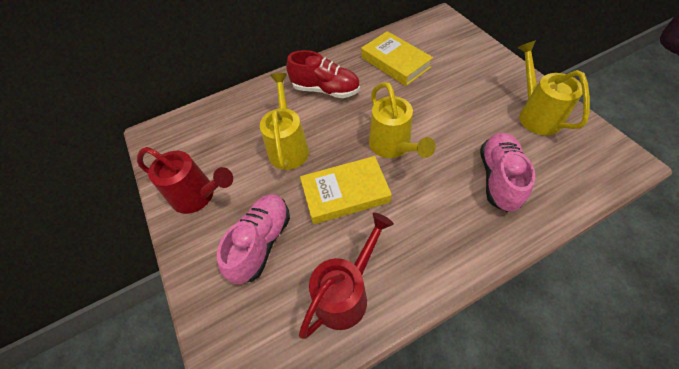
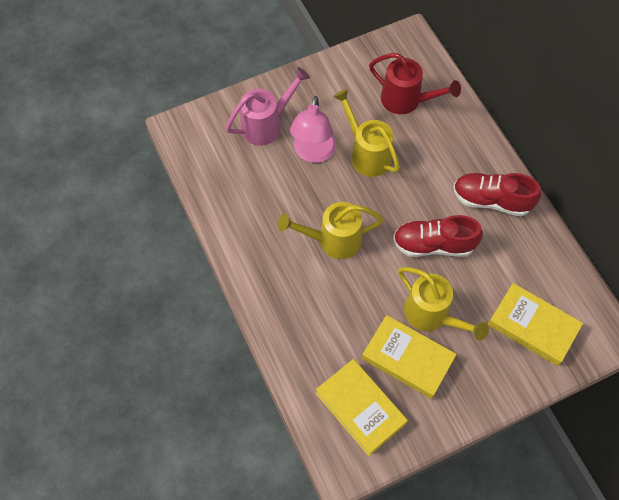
pink lamp: 0 -> 1
pink shoe: 2 -> 0
pink watering can: 0 -> 1
red shoe: 1 -> 2
red watering can: 2 -> 1
yellow book: 2 -> 3

